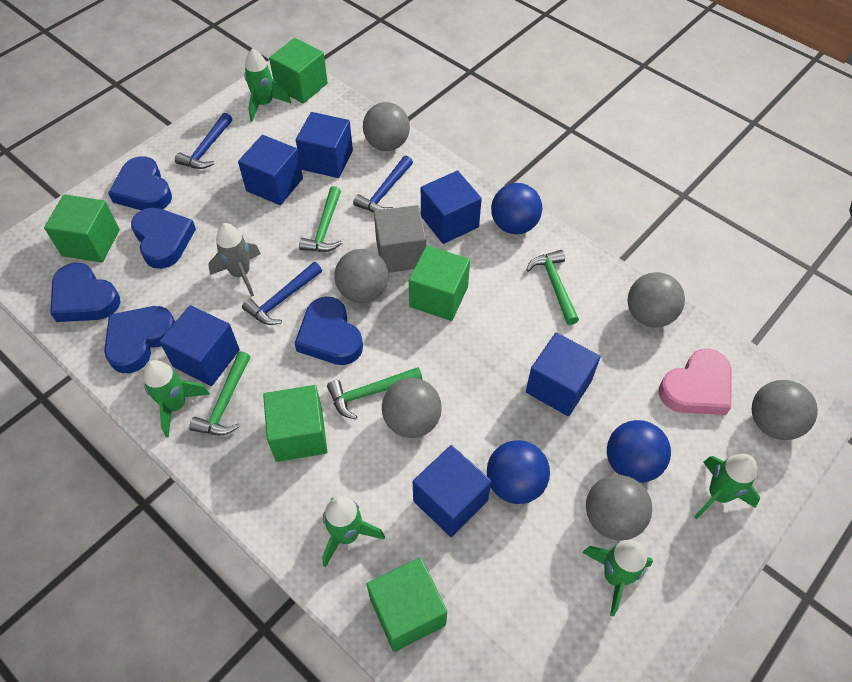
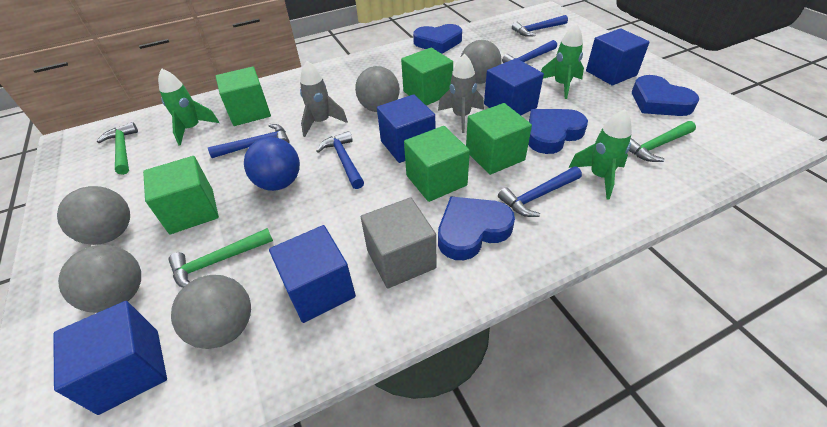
blue ball: 3 -> 1
blue cube: 6 -> 5
blue hammer: 3 -> 5
blue heart: 5 -> 4
green hammer: 4 -> 3
green rocket: 5 -> 3
grey ball: 6 -> 5
grey rocket: 1 -> 2
pink heart: 1 -> 0

